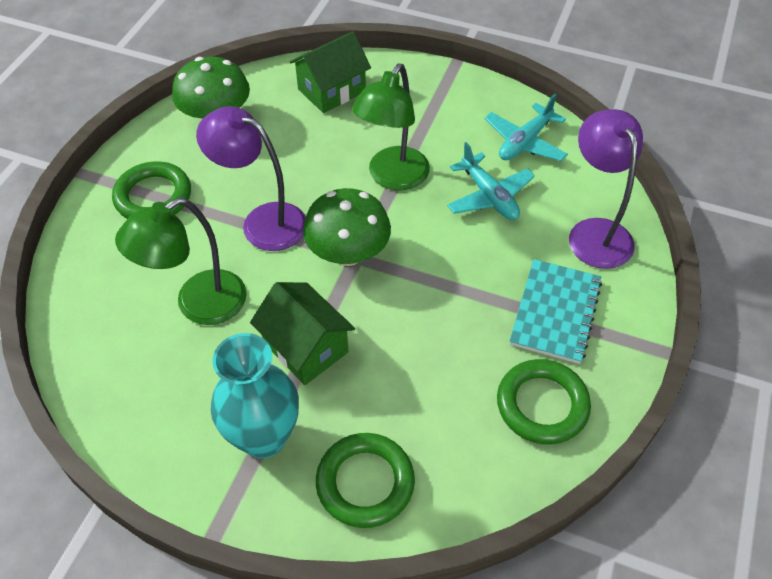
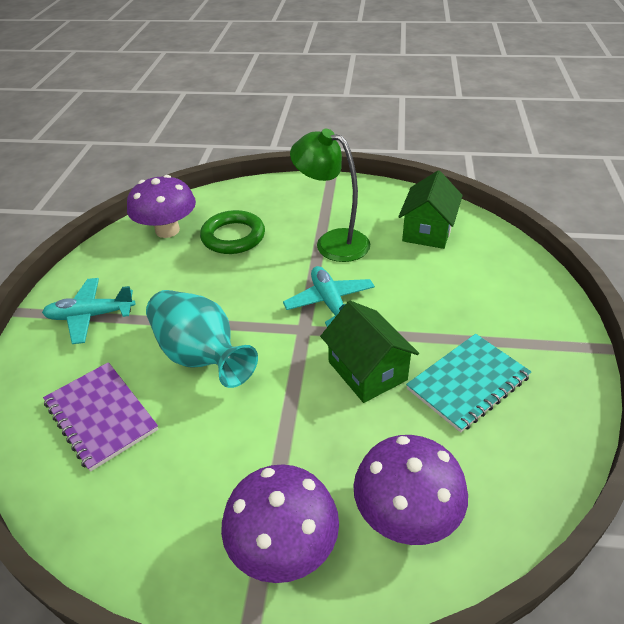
green lamp: 2 -> 1
green mushroom: 2 -> 0
green ring: 3 -> 1
purple lamp: 2 -> 0
purple mushroom: 0 -> 3
purple notebook: 0 -> 1

